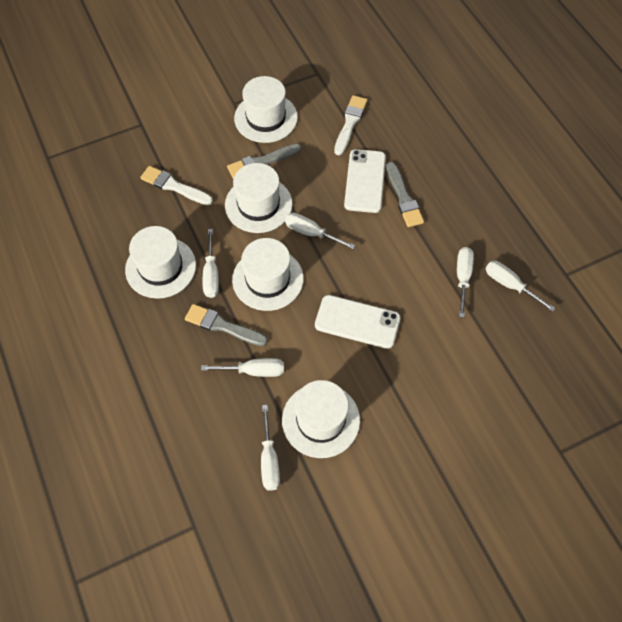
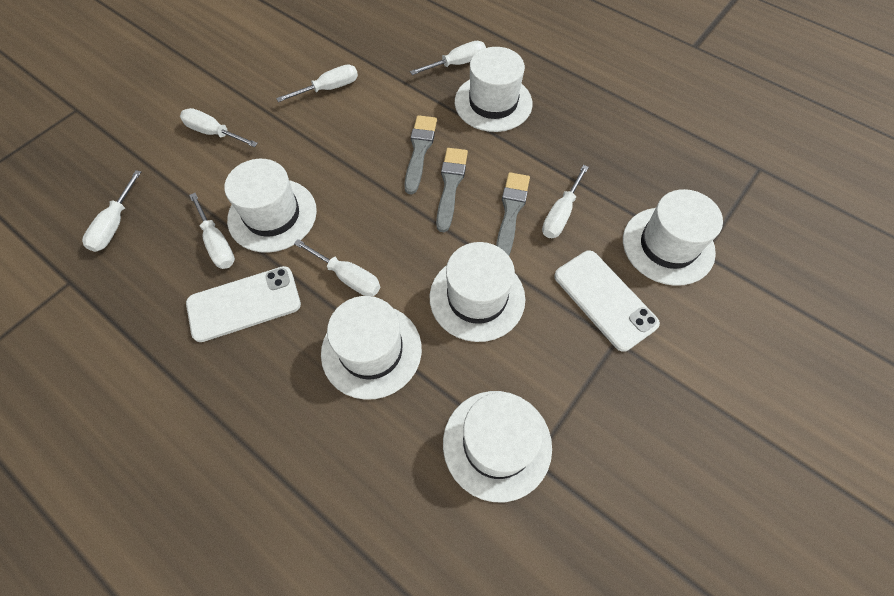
white brush: 2 -> 0
white hat: 5 -> 6
white screwdriver: 6 -> 7

